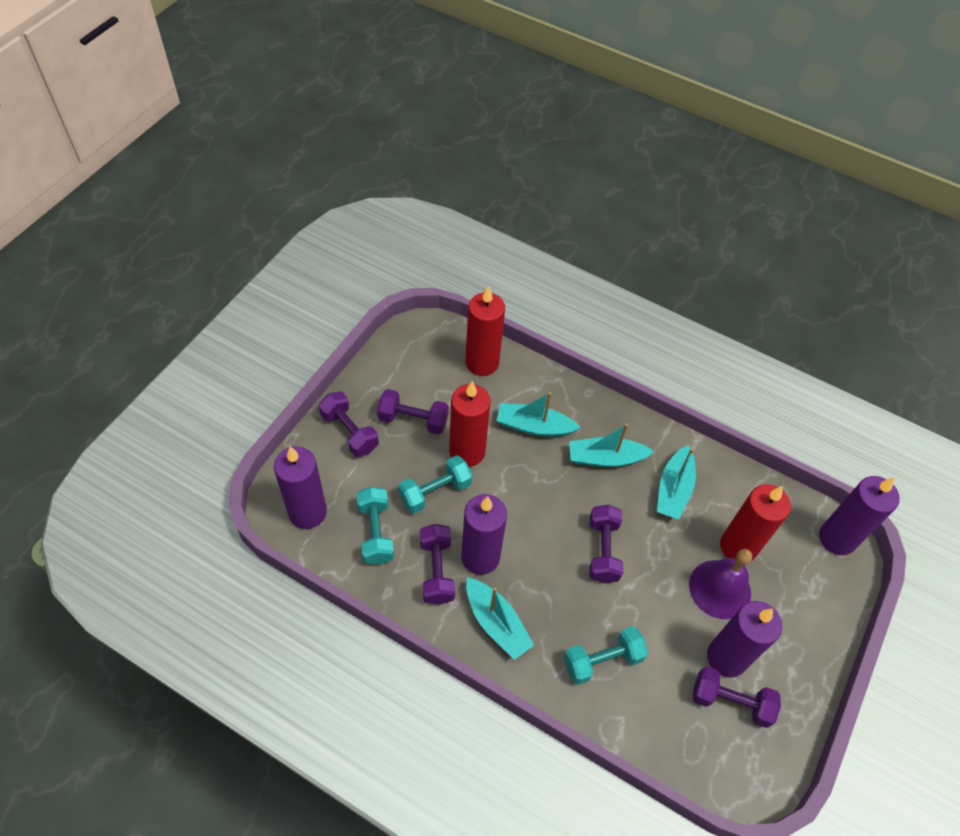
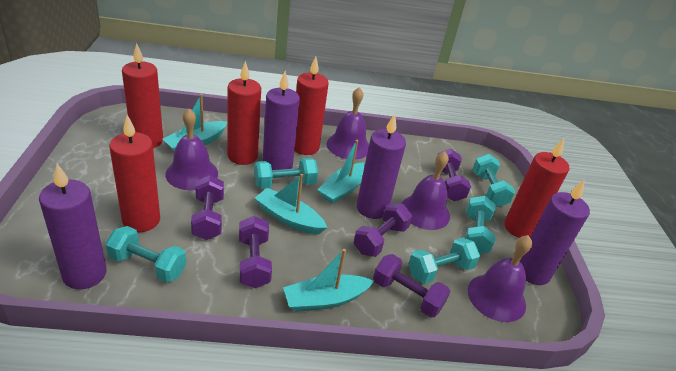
purple bell: 1 -> 4
red candle: 3 -> 5
turquoise dumbbell: 3 -> 5

